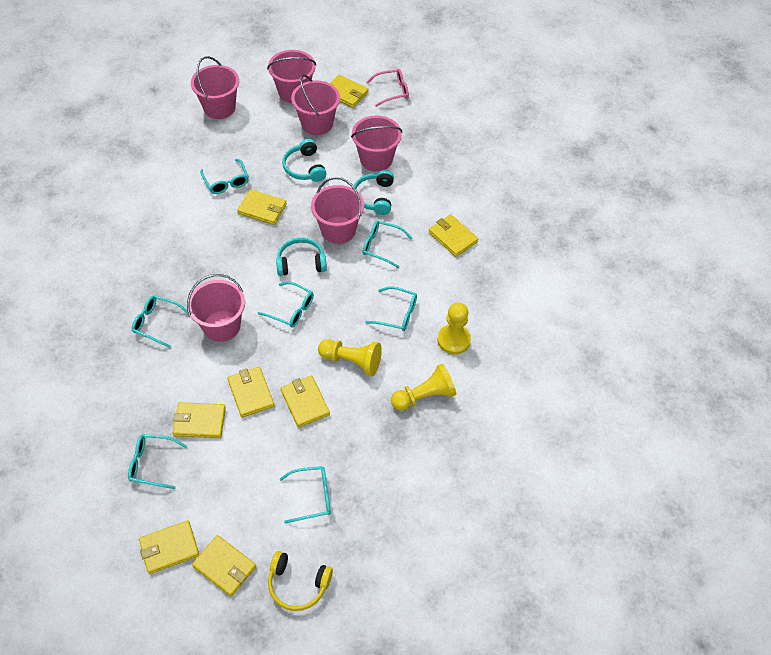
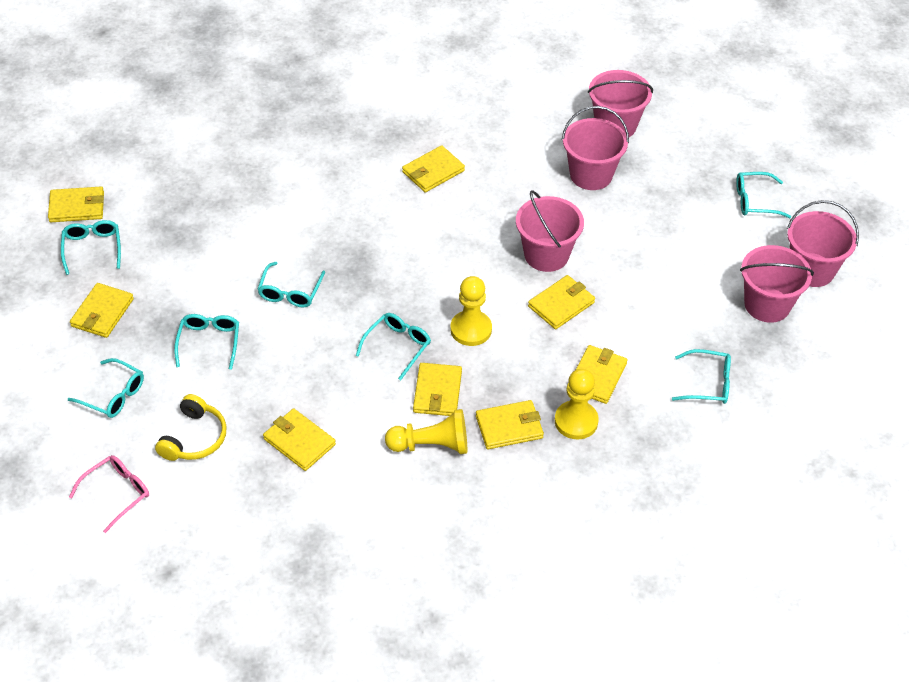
pink bucket: 6 -> 5
turquoise headphones: 3 -> 0

